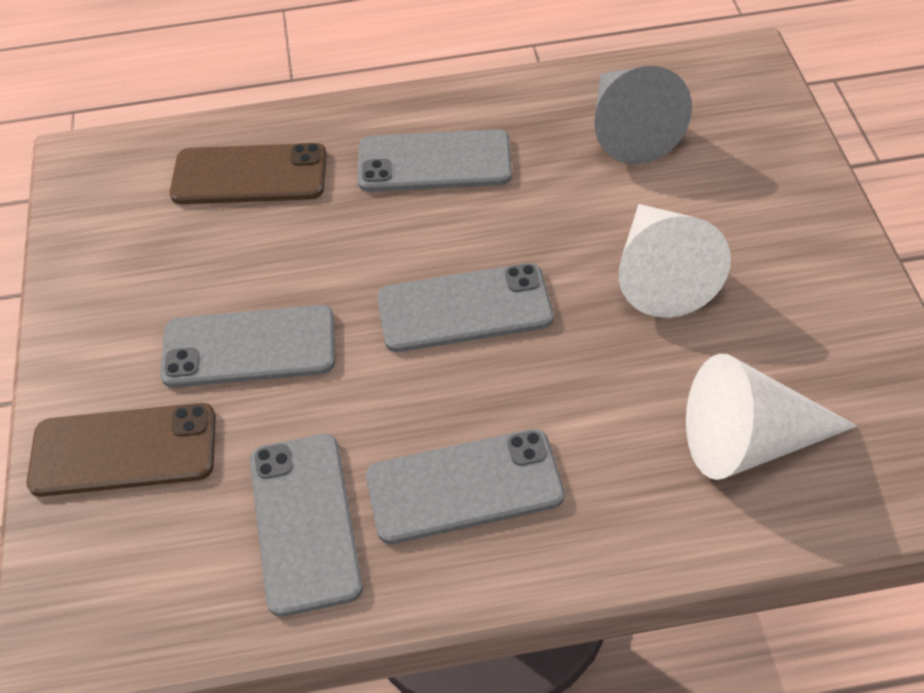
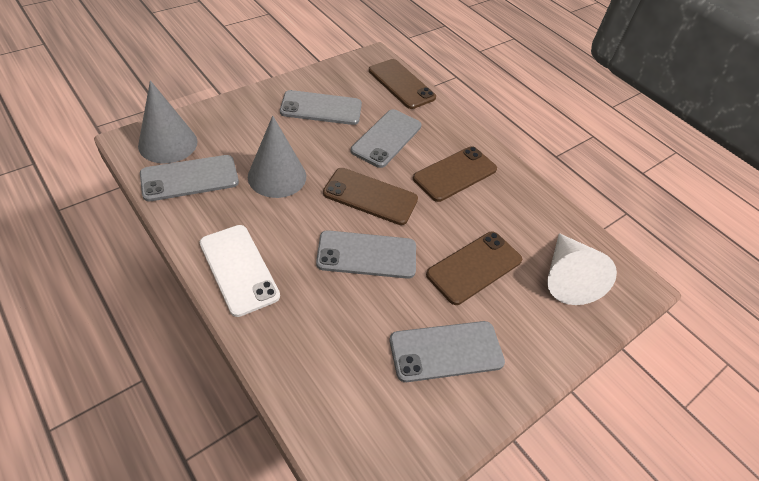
brown phone: 2 -> 4
grey cone: 1 -> 2
white cone: 2 -> 1
white phone: 0 -> 1

